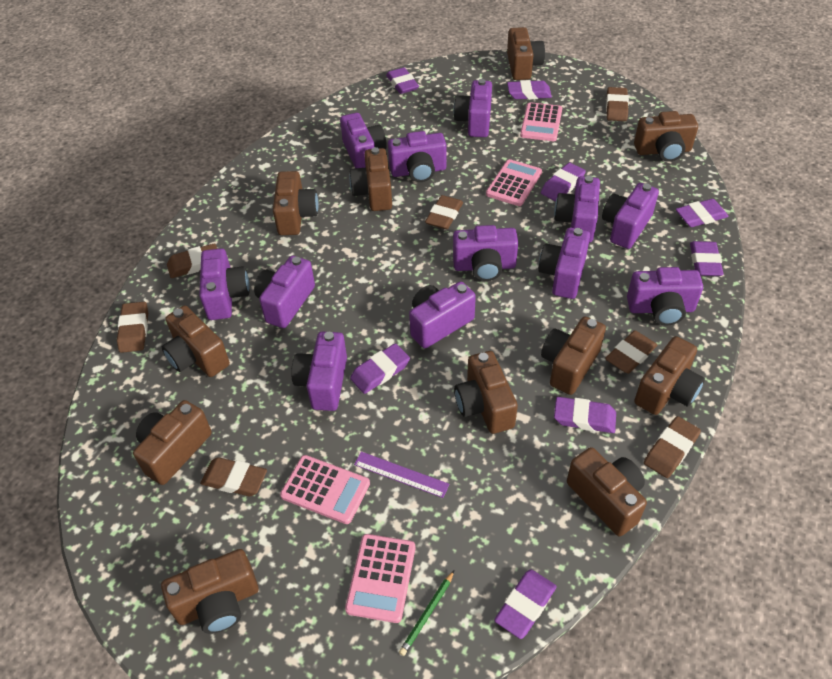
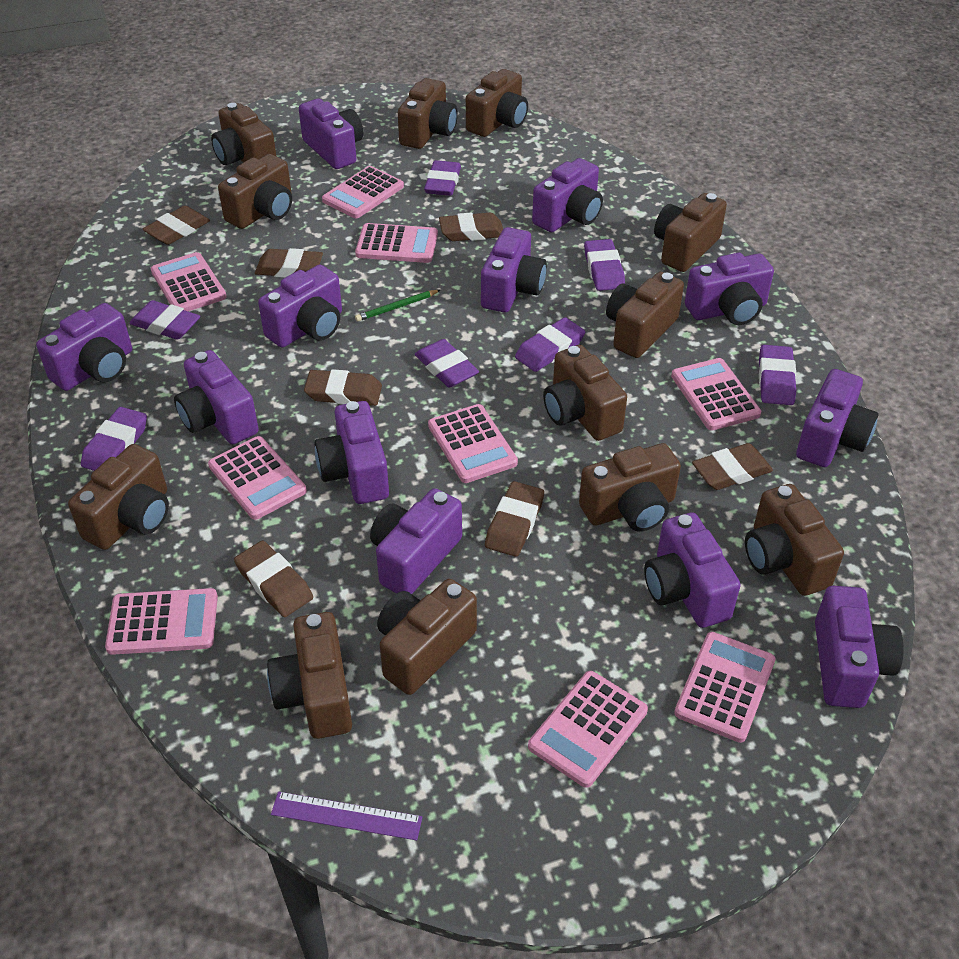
brown camera: 11 -> 12
pink calculator: 4 -> 9
purple eraser: 8 -> 7

